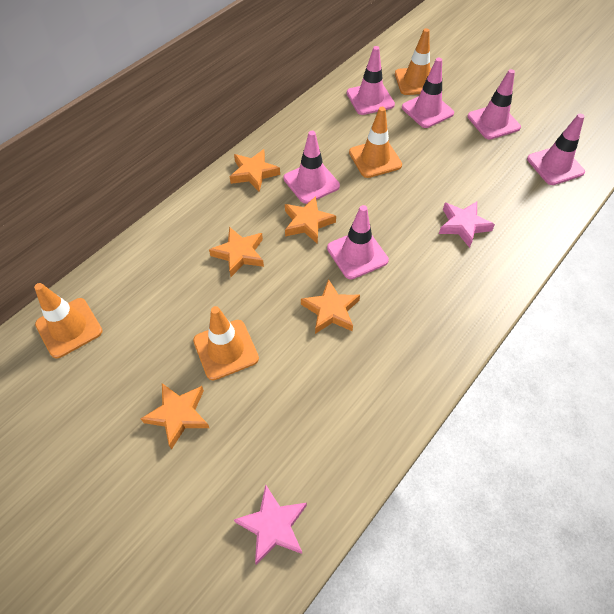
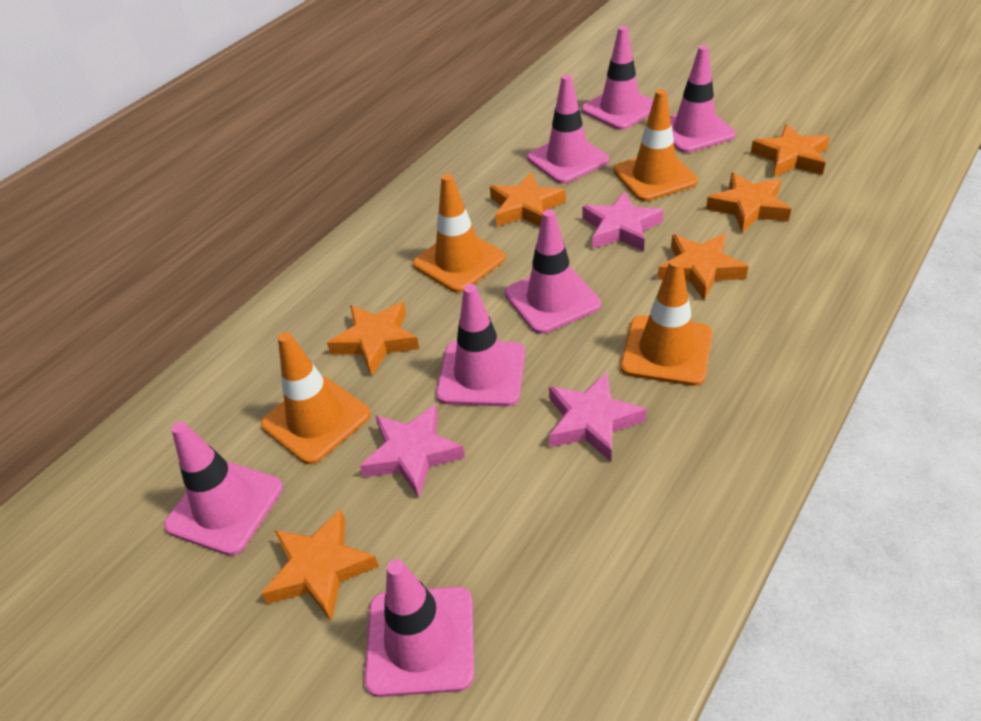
orange star: 5 -> 6
pink star: 2 -> 3
pink traffic cone: 6 -> 7

